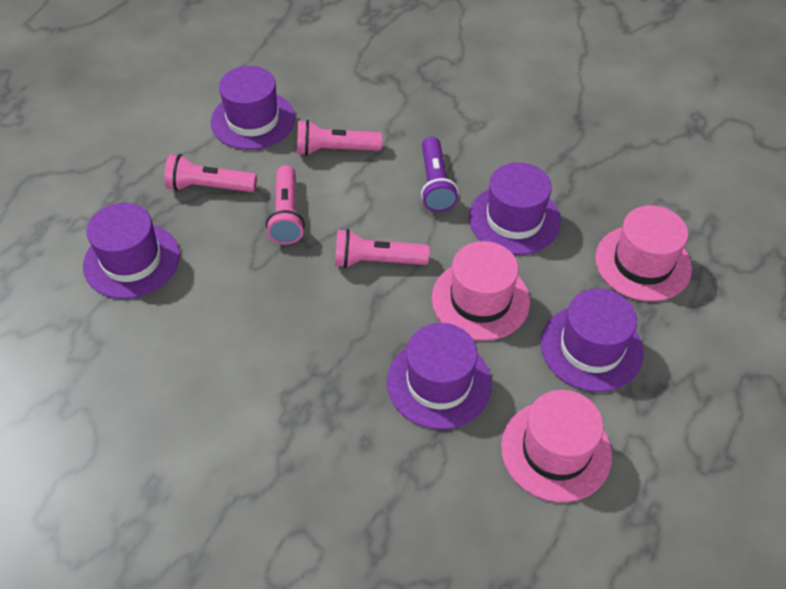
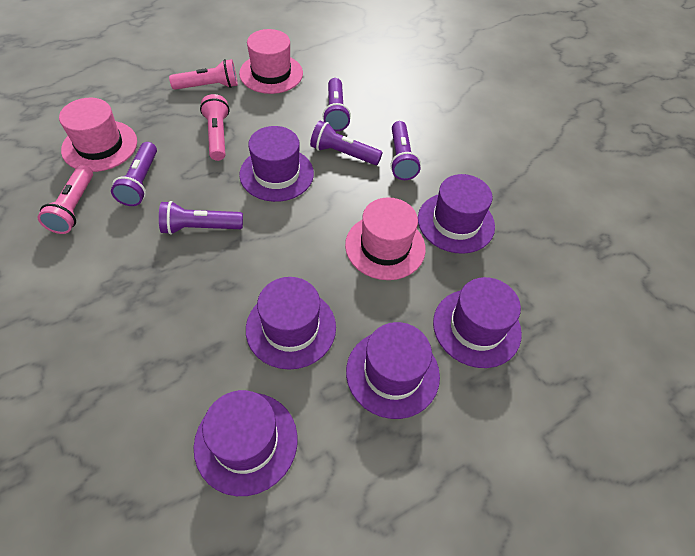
pink flashlight: 4 -> 3
purple flashlight: 1 -> 5
purple hat: 5 -> 6

